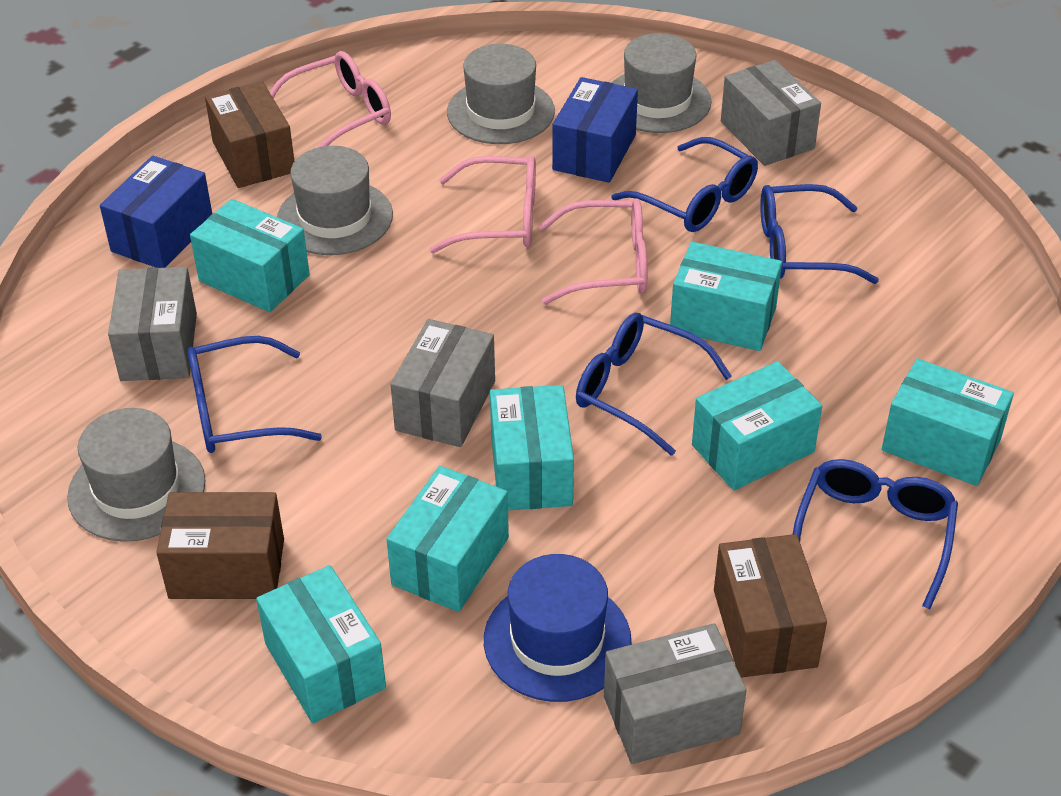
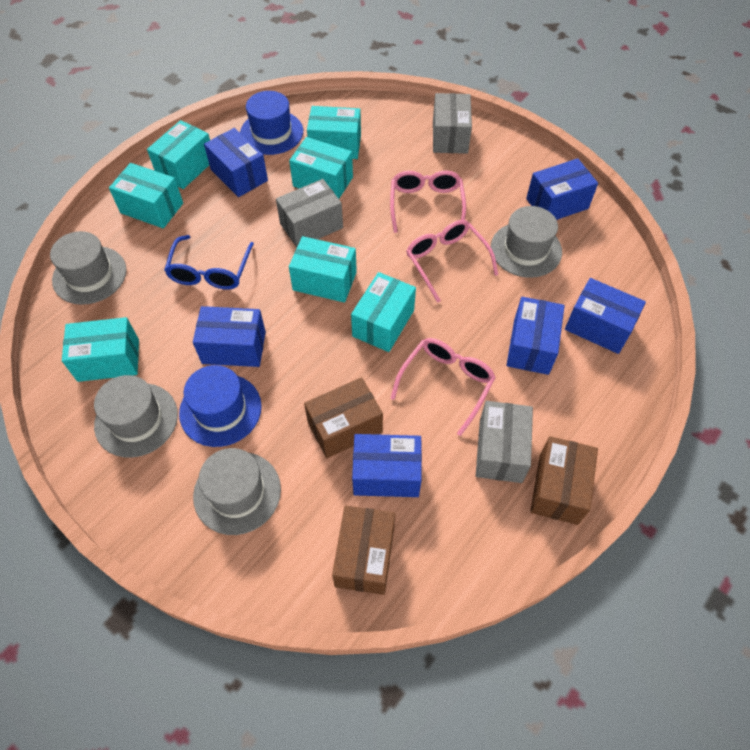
blue box: 2 -> 6
blue glasses: 5 -> 1
blue hat: 1 -> 2
grey box: 4 -> 3

